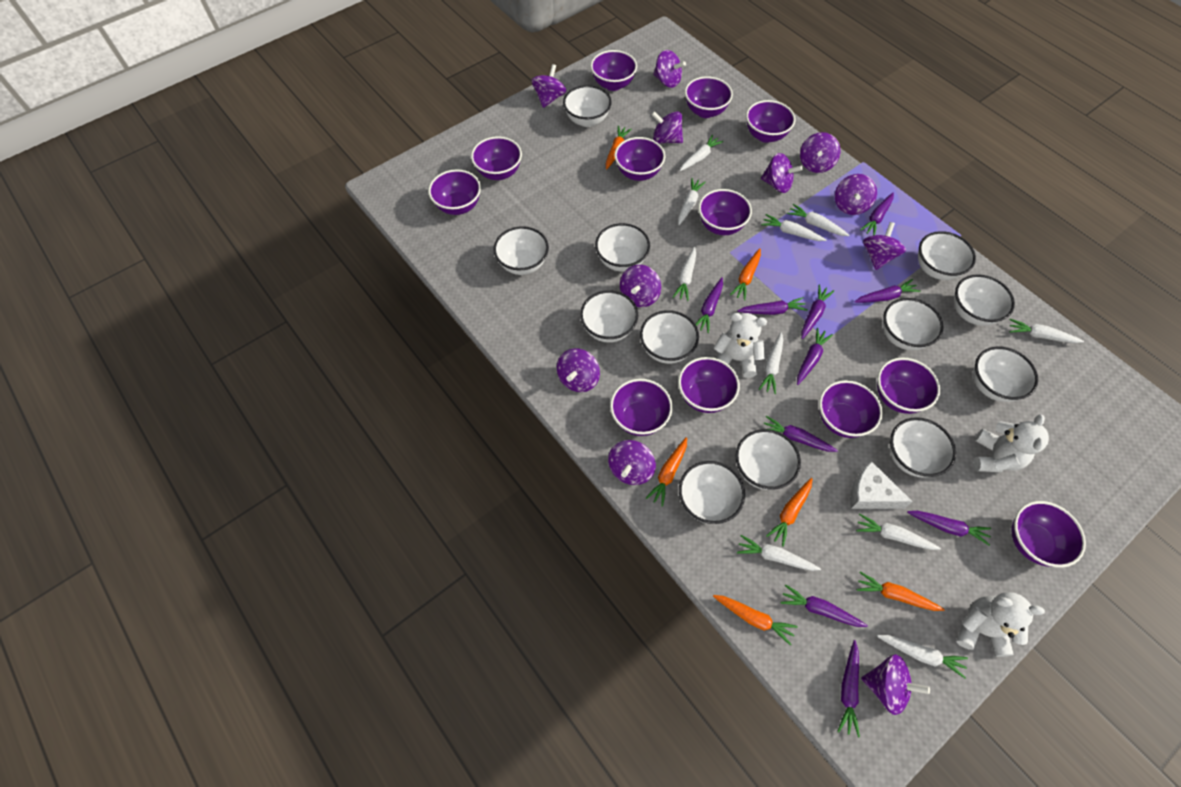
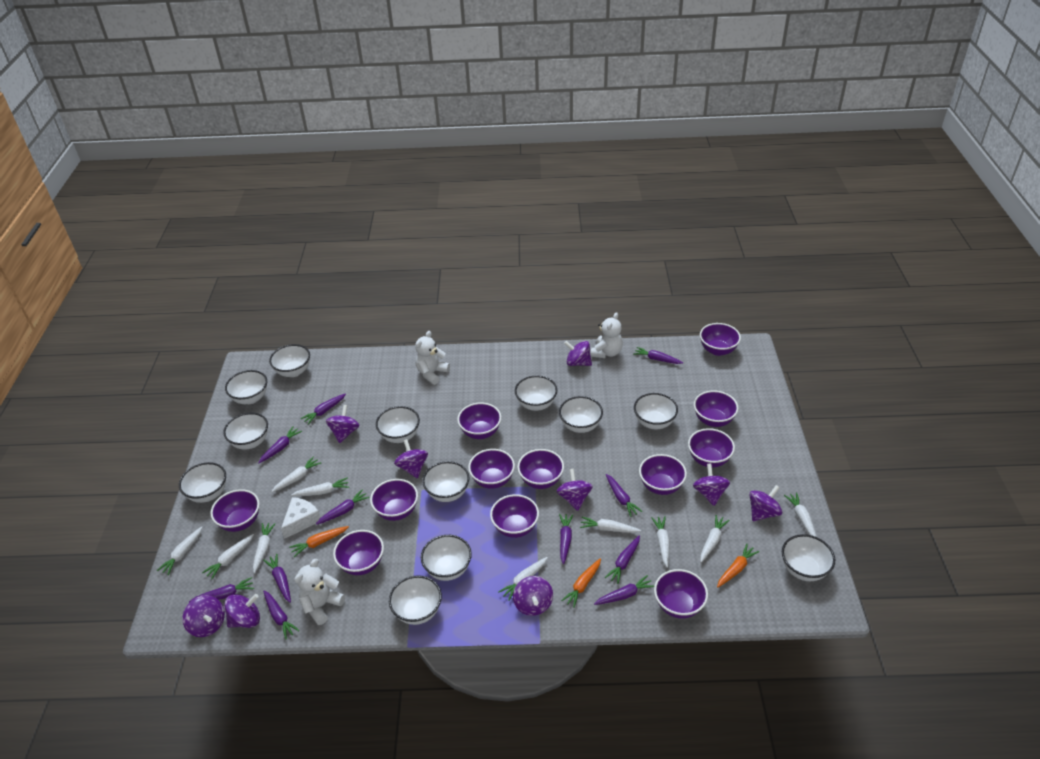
orange carrot: 6 -> 3
purple carrot: 10 -> 11
purple spinning top: 11 -> 9

